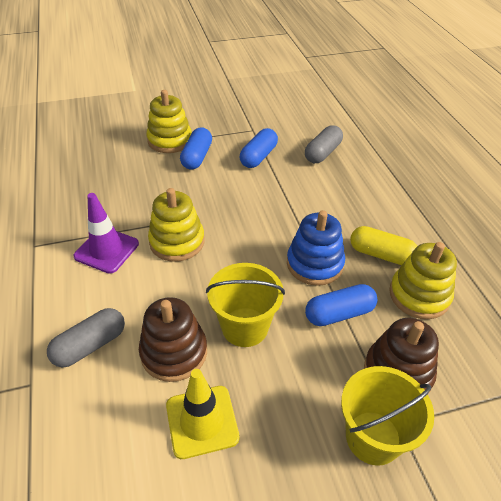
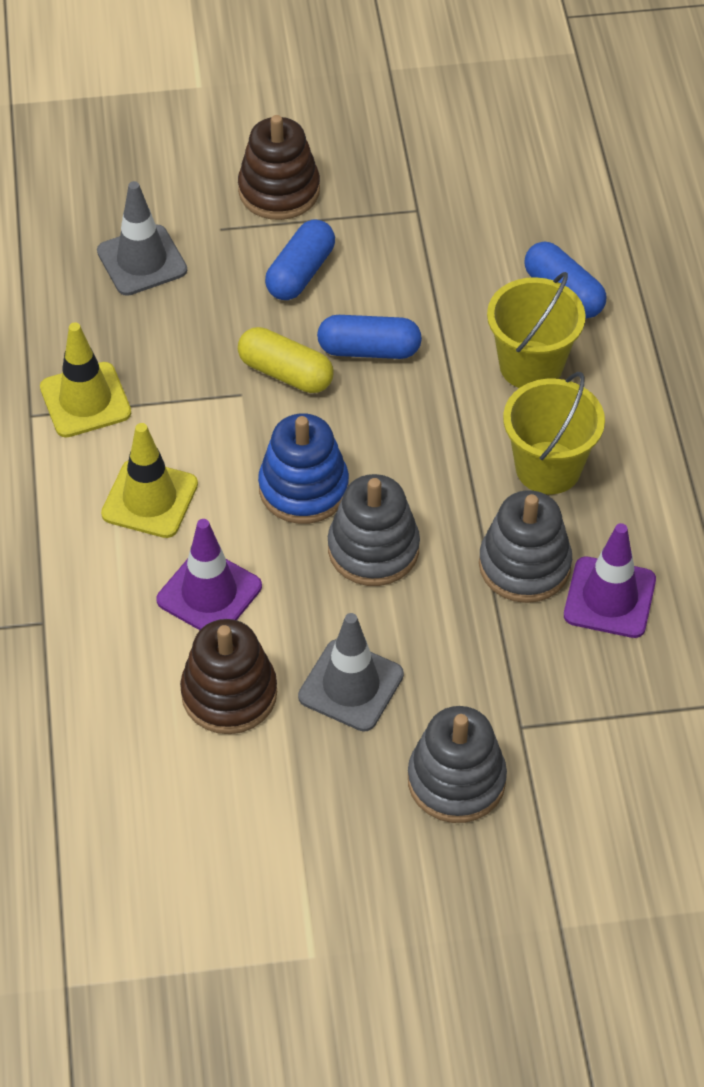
grey capsule: 2 -> 0
grey stacking toy: 0 -> 3
grey traffic cone: 0 -> 2
purple traffic cone: 1 -> 2
yellow stacking toy: 3 -> 0
yellow traffic cone: 1 -> 2

